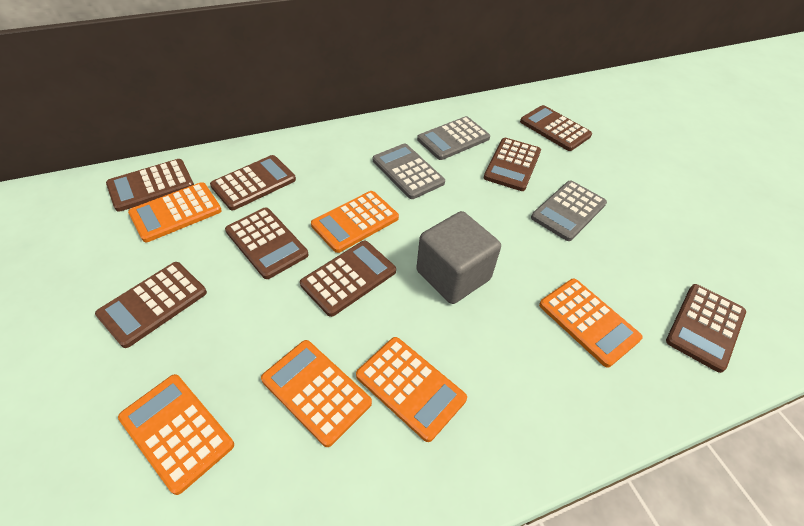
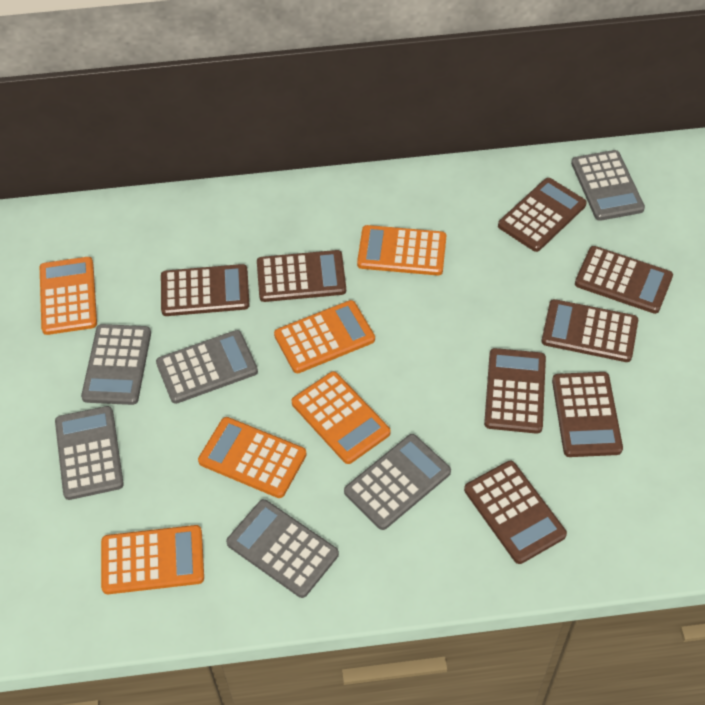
grey calculator: 3 -> 6
grey cube: 1 -> 0

